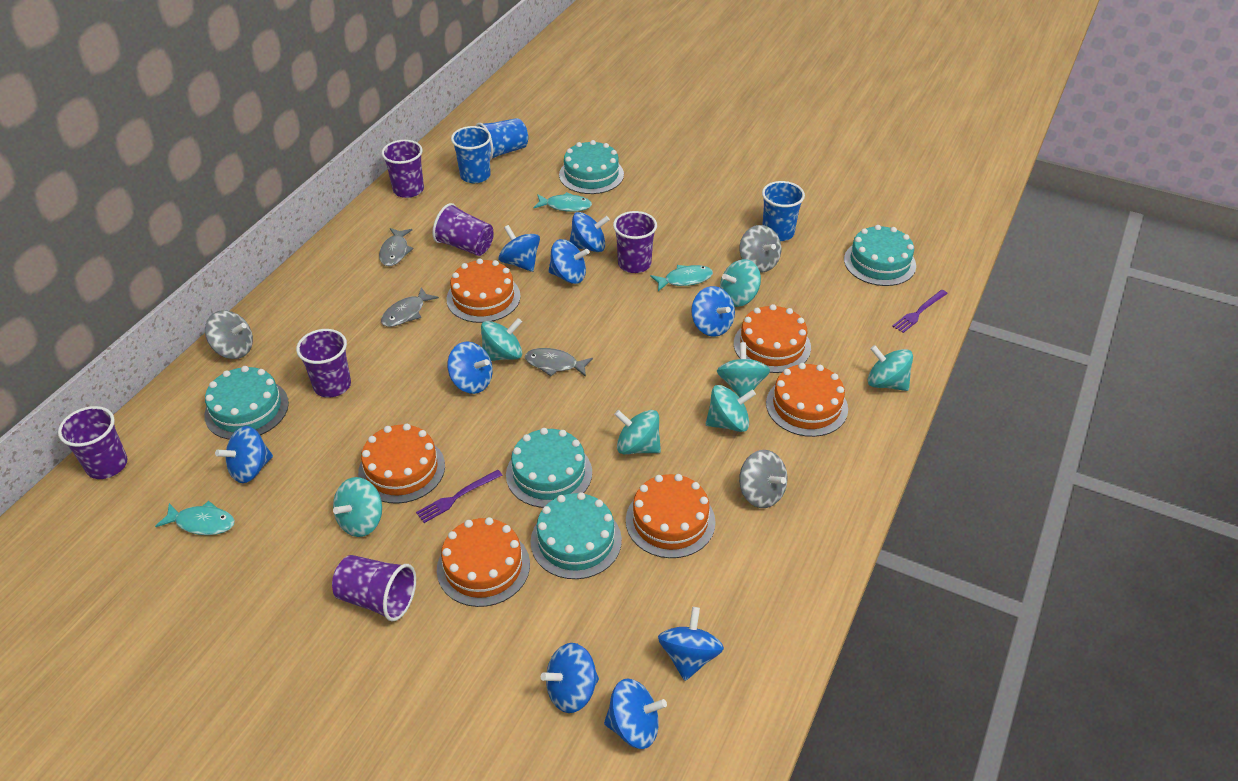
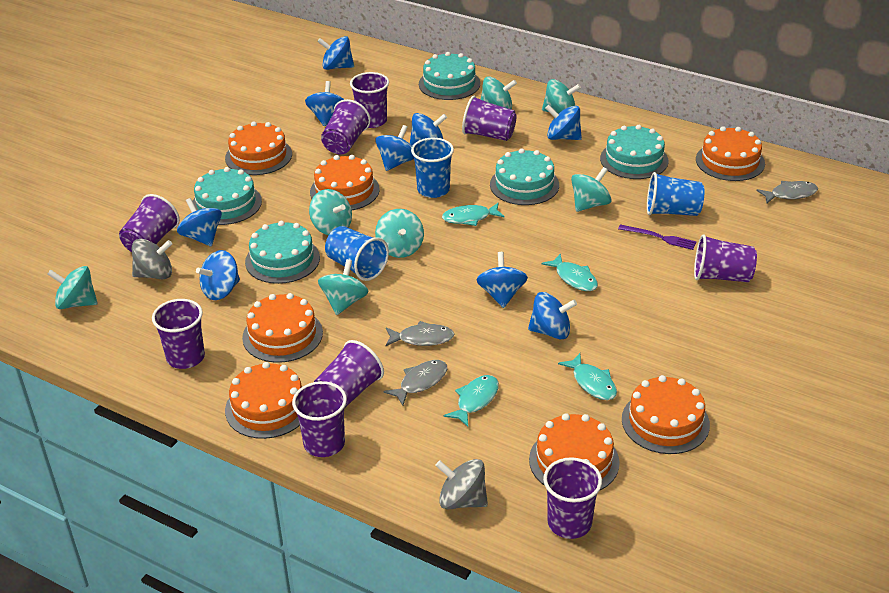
grey spinning top: 3 -> 2
orange cake: 6 -> 7
purple cup: 6 -> 9
purple fork: 2 -> 1
turquoise fish: 3 -> 4

